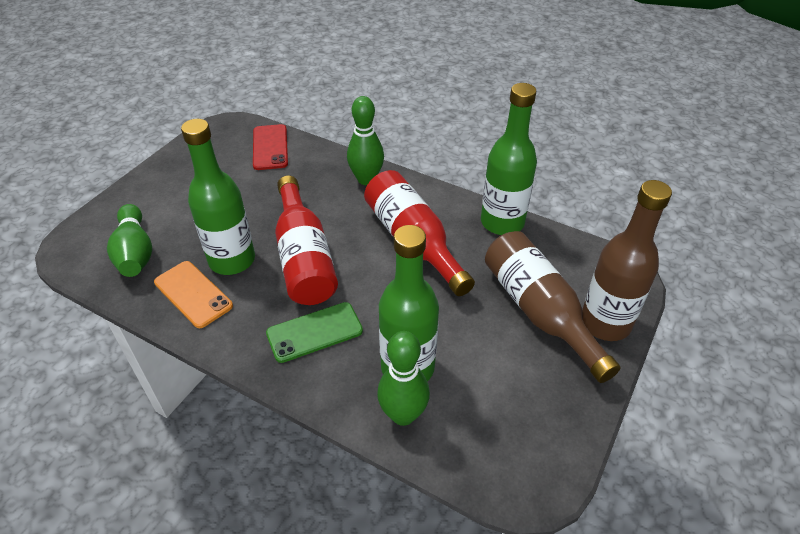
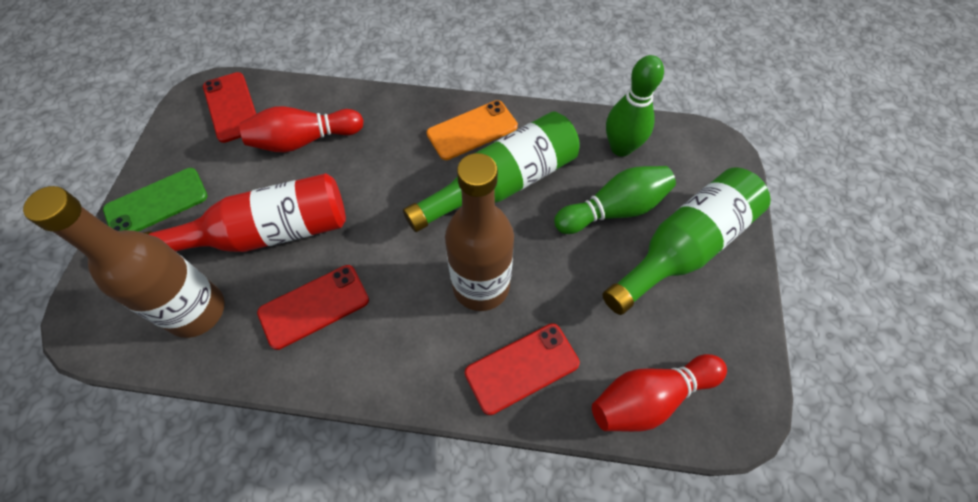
green bottle: 3 -> 2
green bowling pin: 3 -> 2
red bottle: 2 -> 1
red bowling pin: 0 -> 2
red phone: 1 -> 3

